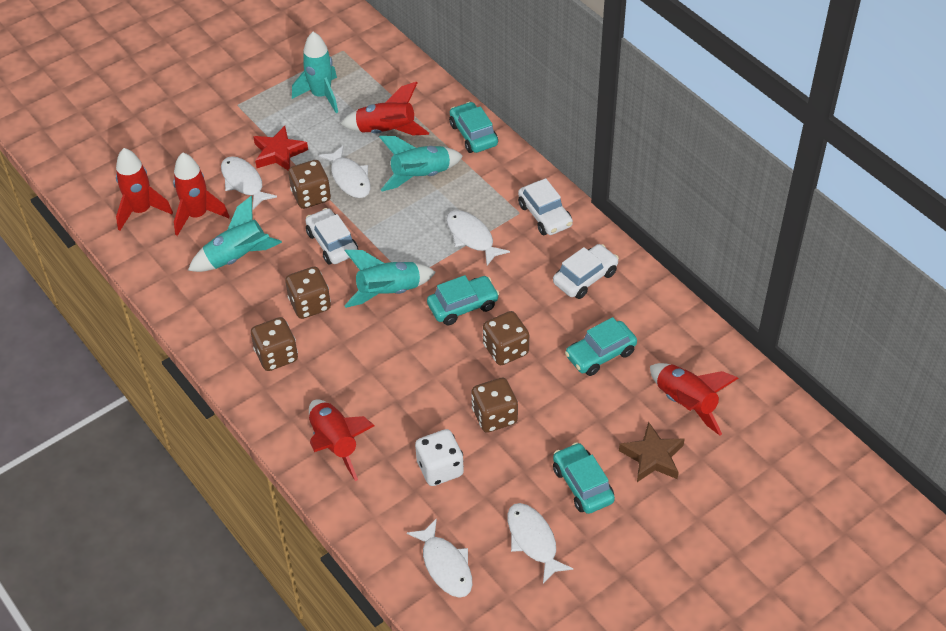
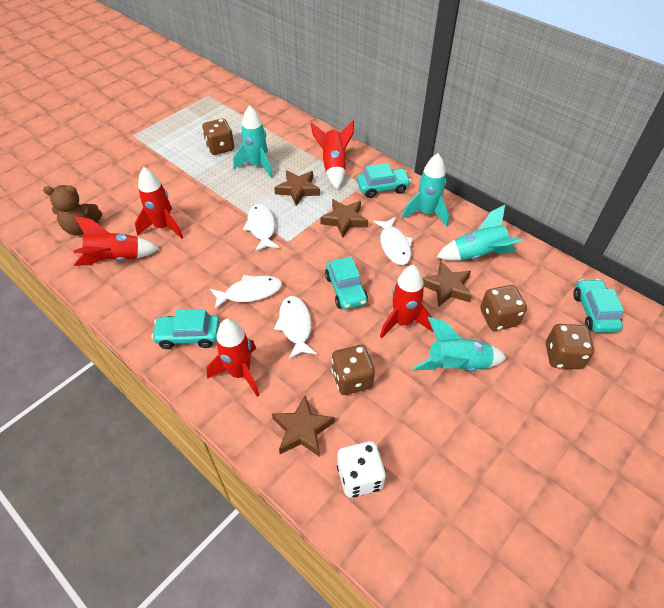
brown dice: 5 -> 4
brown star: 1 -> 4
brown teddy bear: 0 -> 1
red star: 1 -> 0
white car: 3 -> 0
white fish: 5 -> 4

